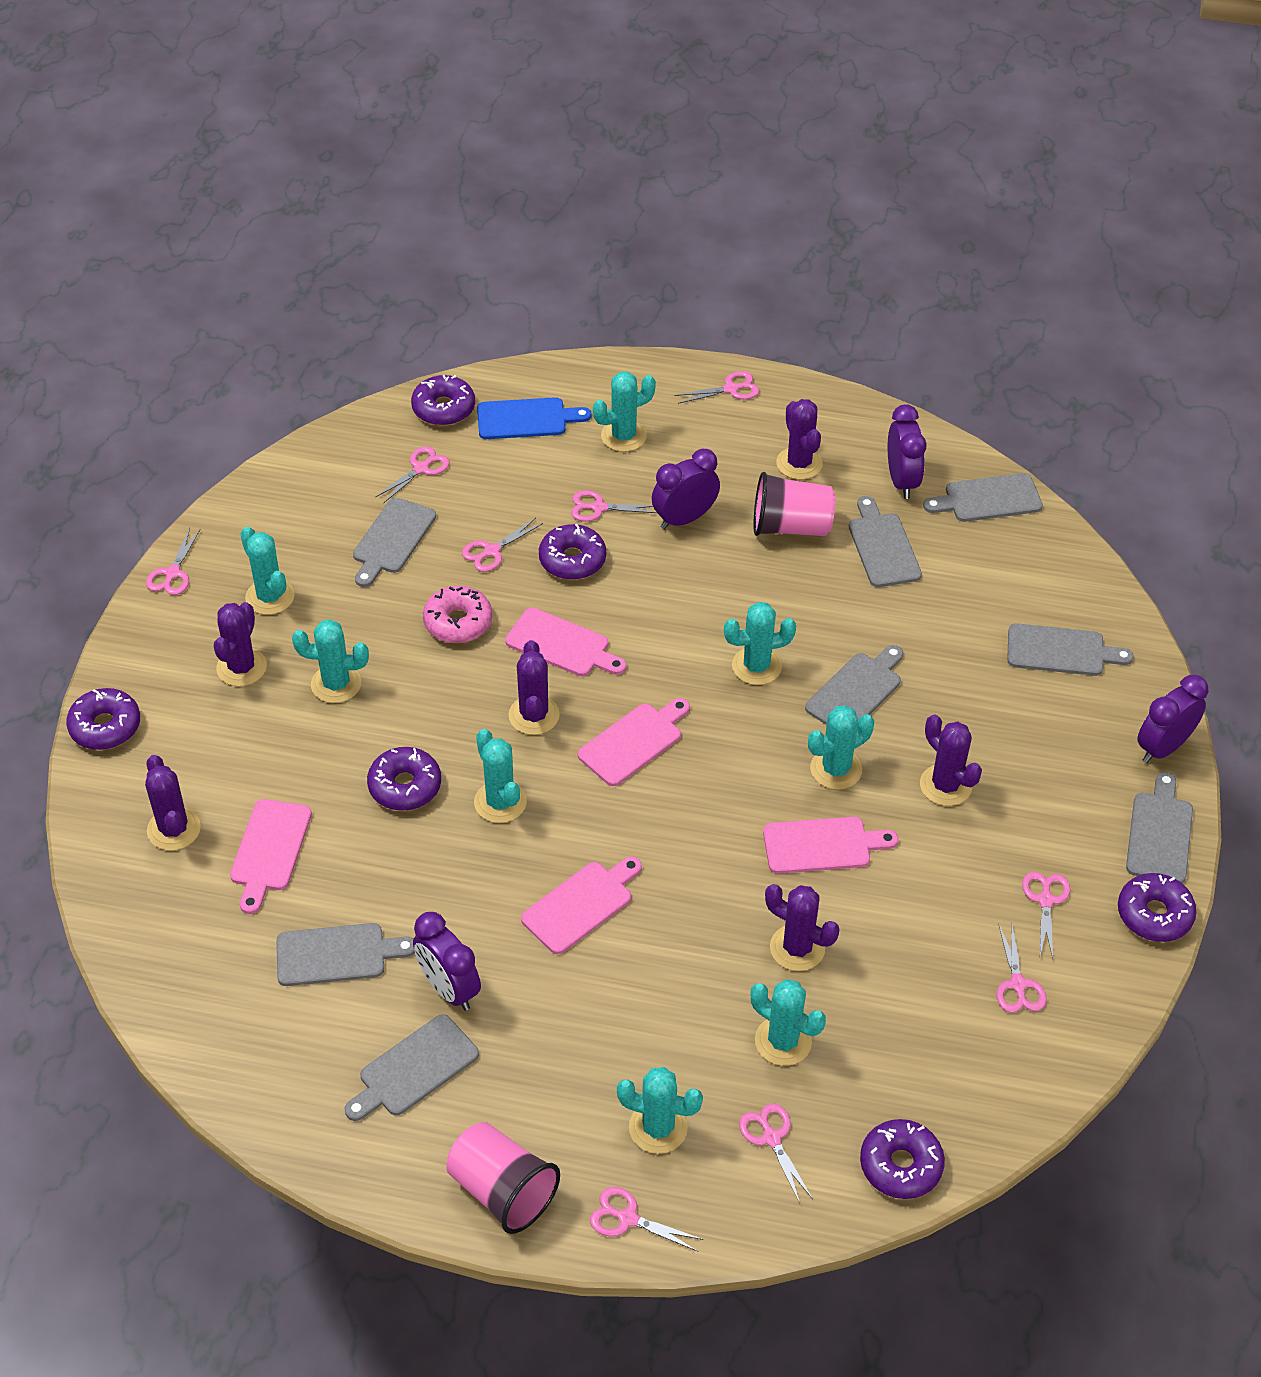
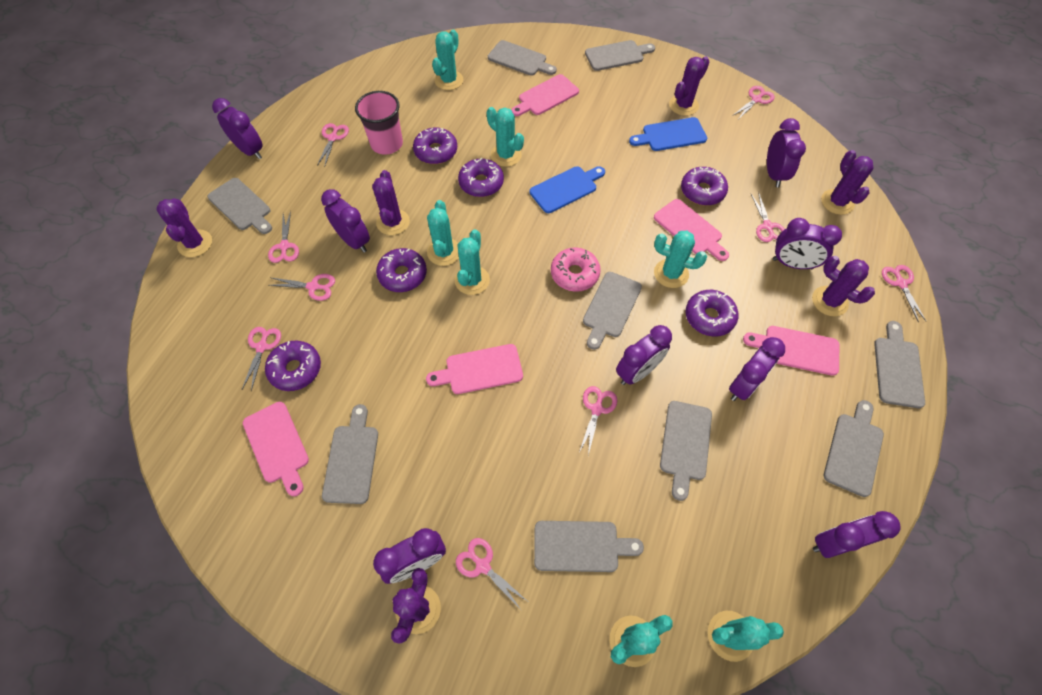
blue cutting board: 1 -> 2
grey cutting board: 8 -> 9
pink cup: 2 -> 1
purple clock: 4 -> 8
turquoise cactus: 8 -> 7

